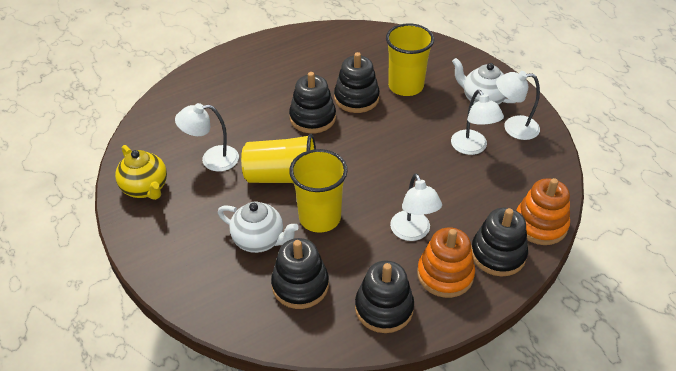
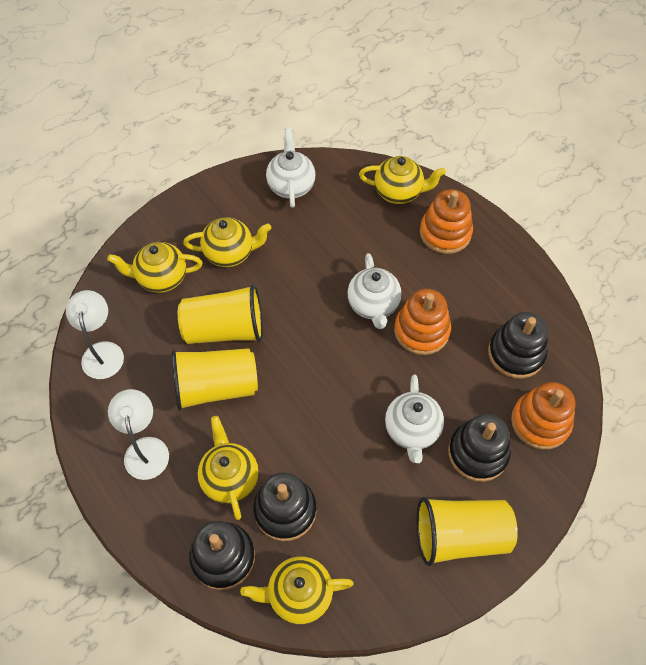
black stacking toy: 5 -> 4
orange stacking toy: 2 -> 3
white lamp: 4 -> 2
white teapot: 2 -> 3
yellow teapot: 1 -> 5

